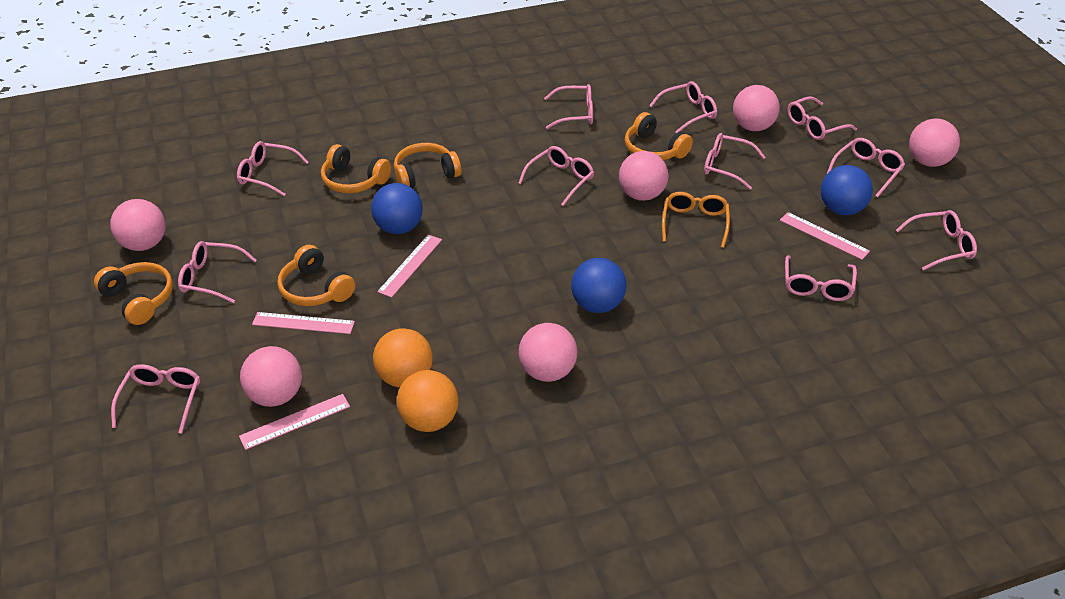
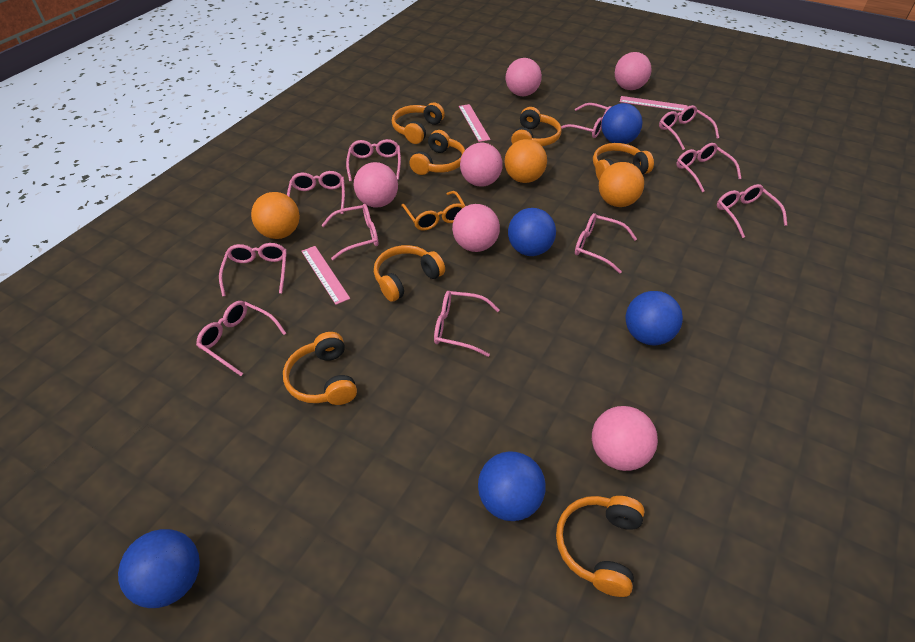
blue ball: 3 -> 5
orange ball: 2 -> 3
orange headphones: 5 -> 7
pink ruler: 4 -> 3

